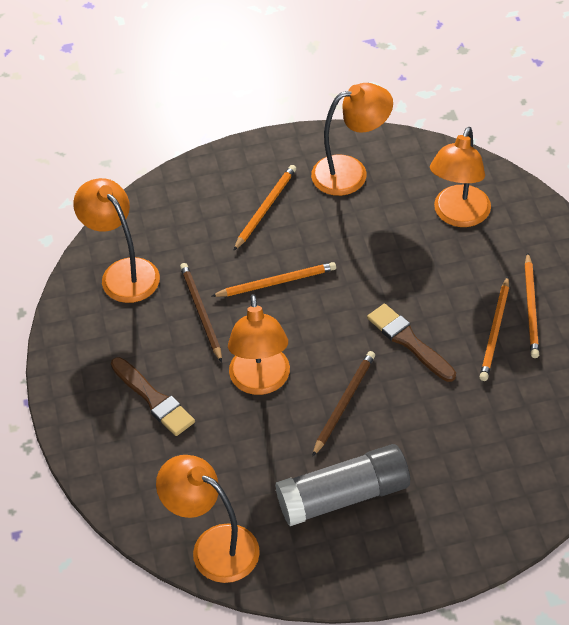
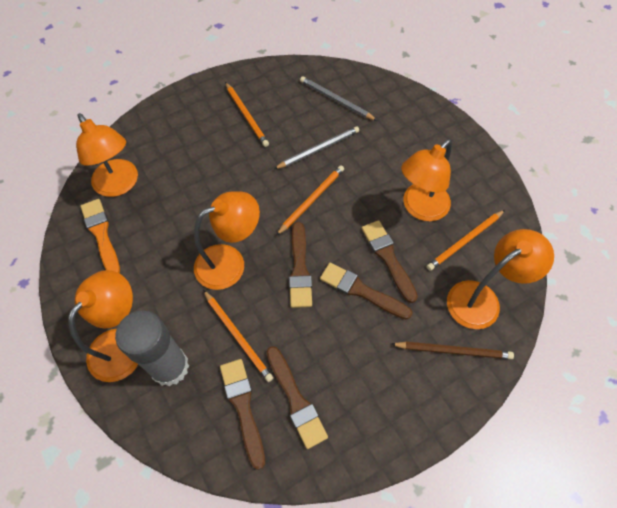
brown brush: 2 -> 5
brown pencil: 2 -> 1
grey pencil: 0 -> 2
orange brush: 0 -> 1

